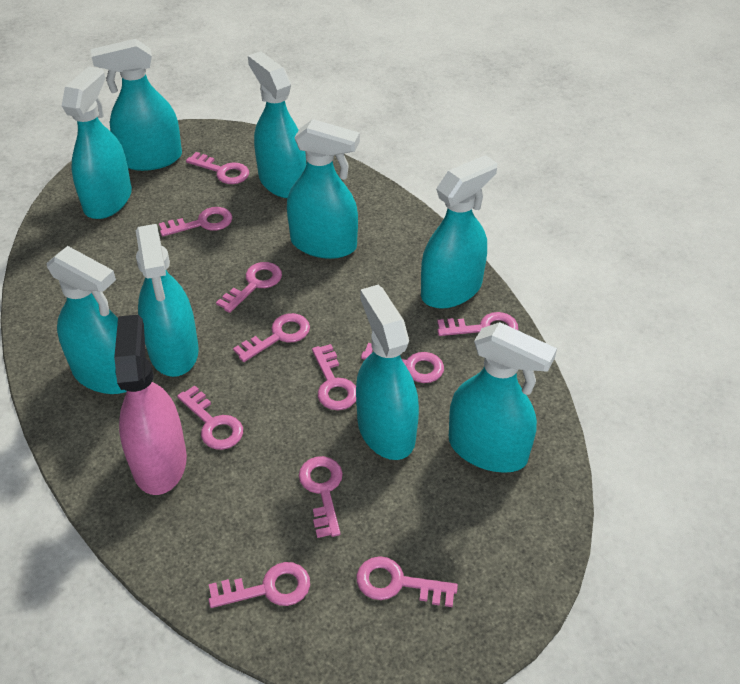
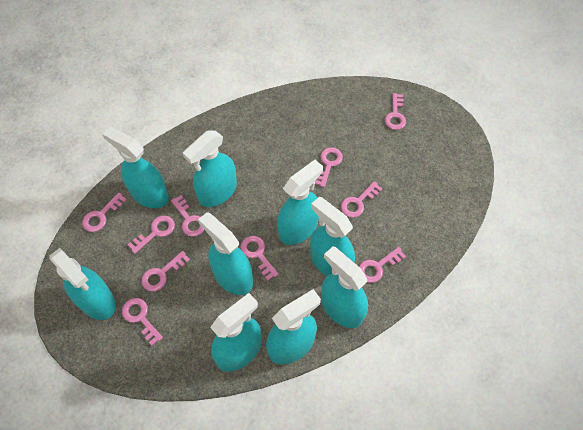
pink key: 11 -> 10
pink spray bottle: 1 -> 0

